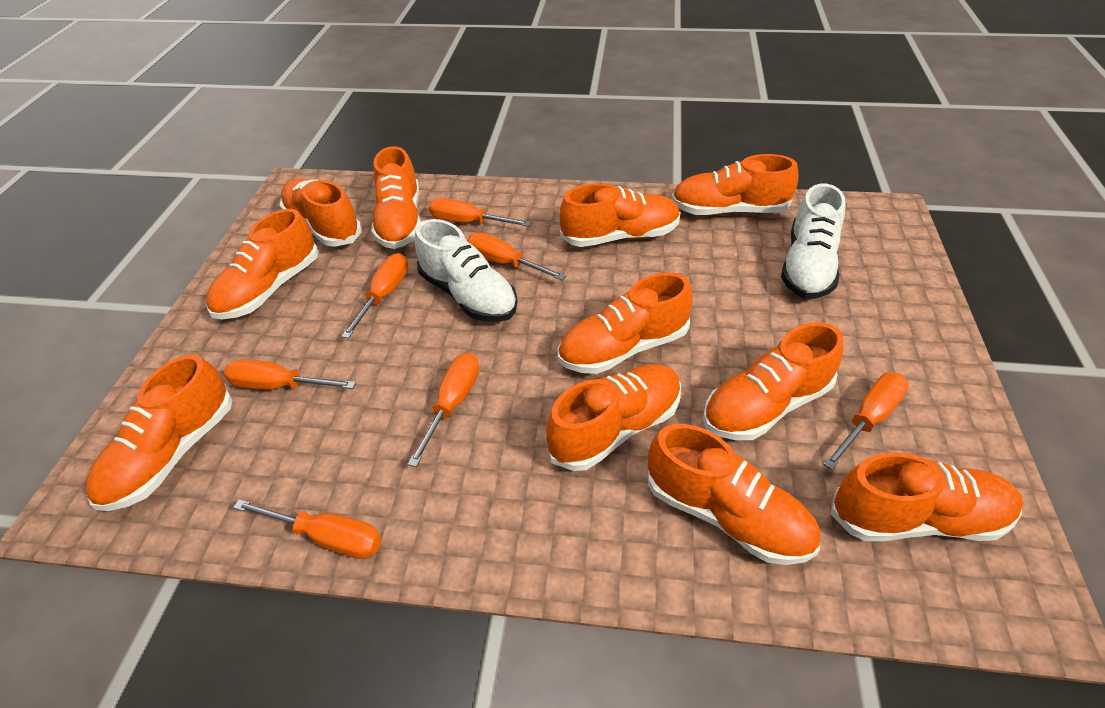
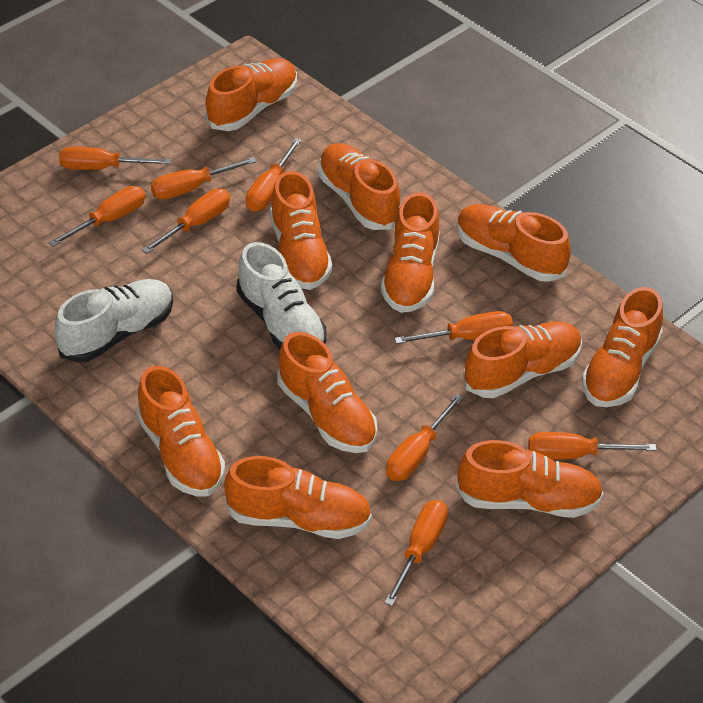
orange screwdriver: 7 -> 9

